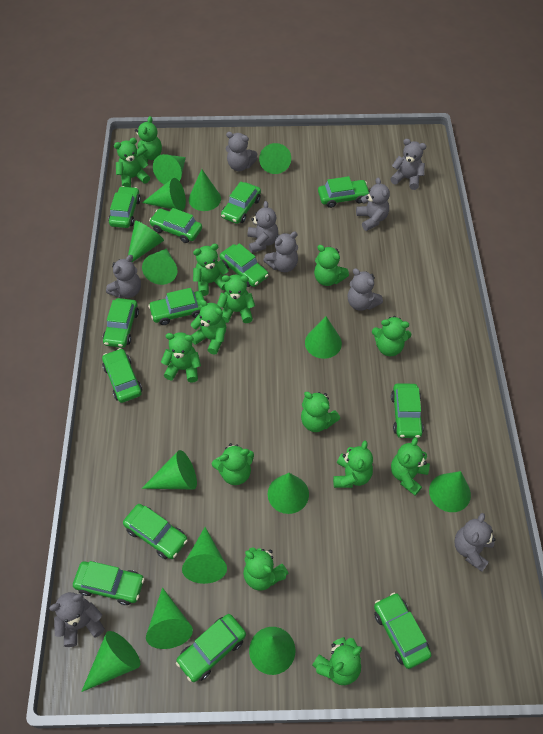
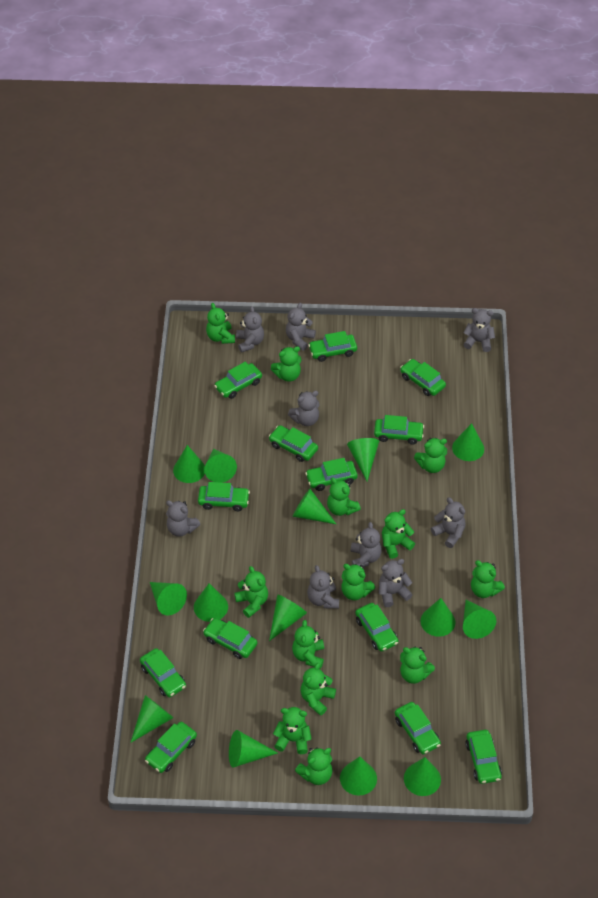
green teddy bear: 14 -> 13

